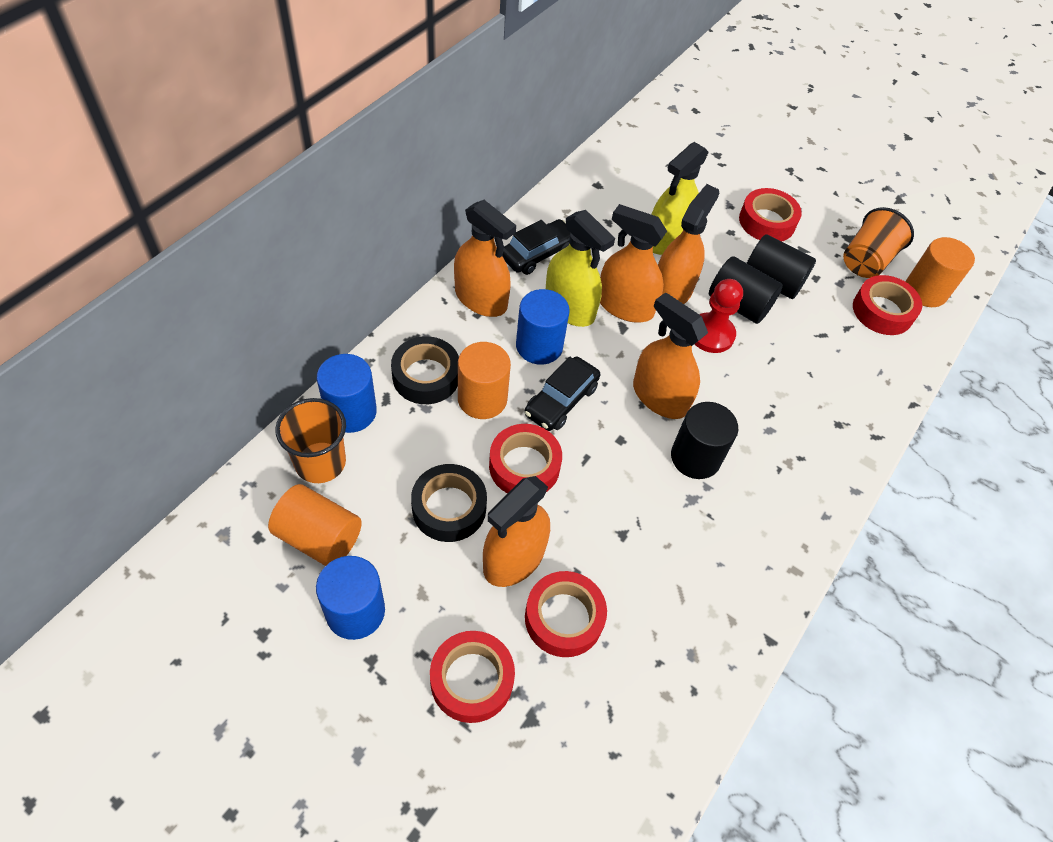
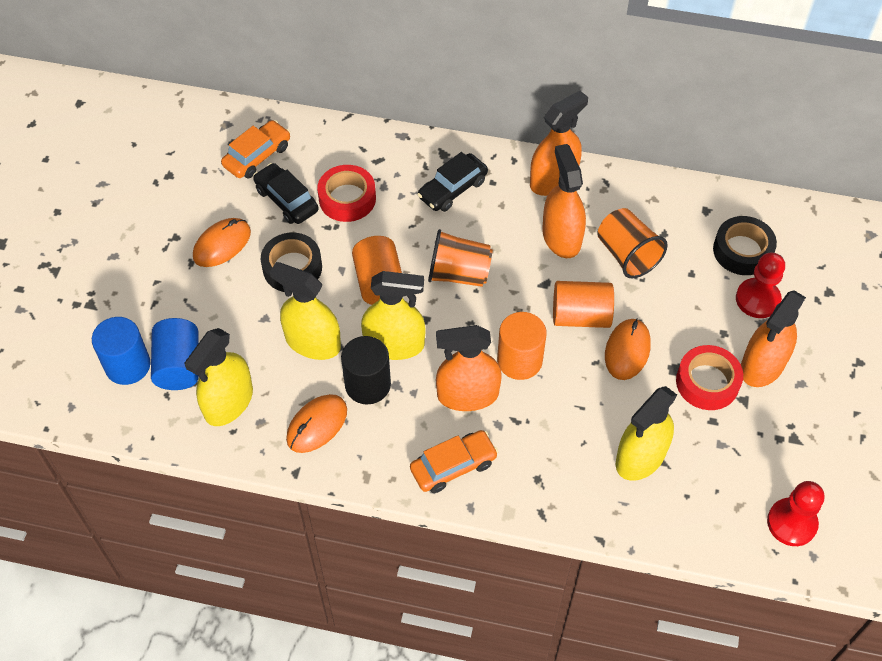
black cylinder: 3 -> 1
blue cylinder: 3 -> 2
orange car: 0 -> 2
orange mouse: 0 -> 3
orange spray bottle: 5 -> 4
red pawn: 1 -> 2
red tape: 5 -> 2
yellow spray bottle: 2 -> 4

